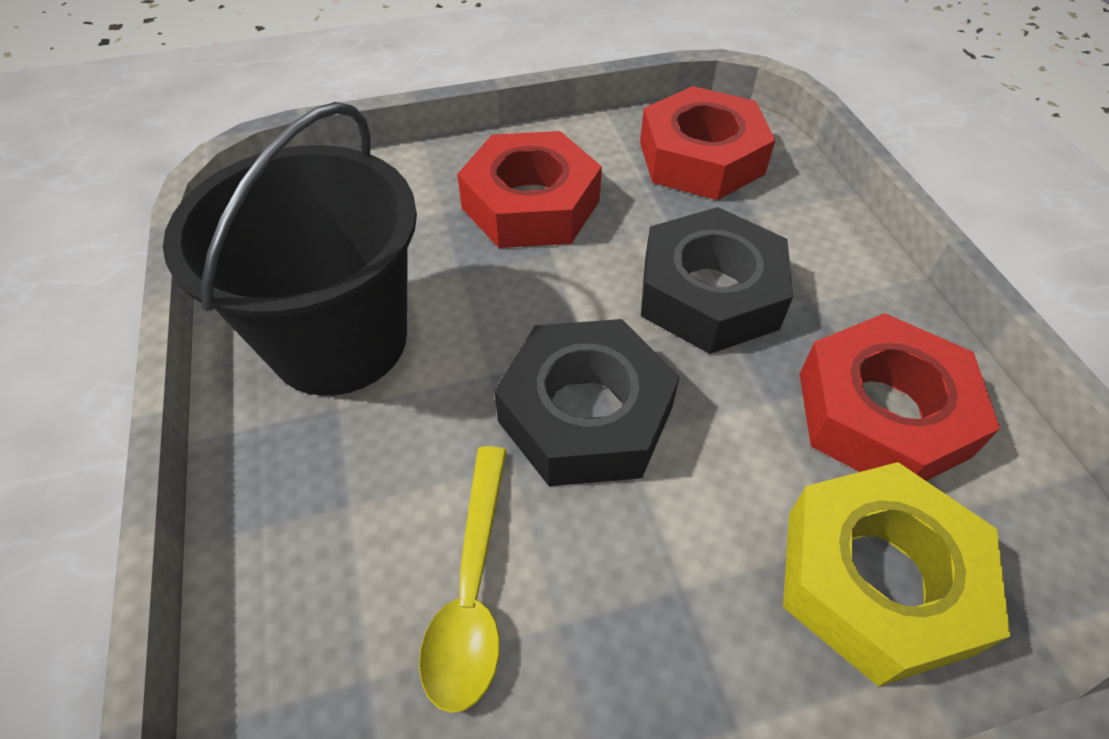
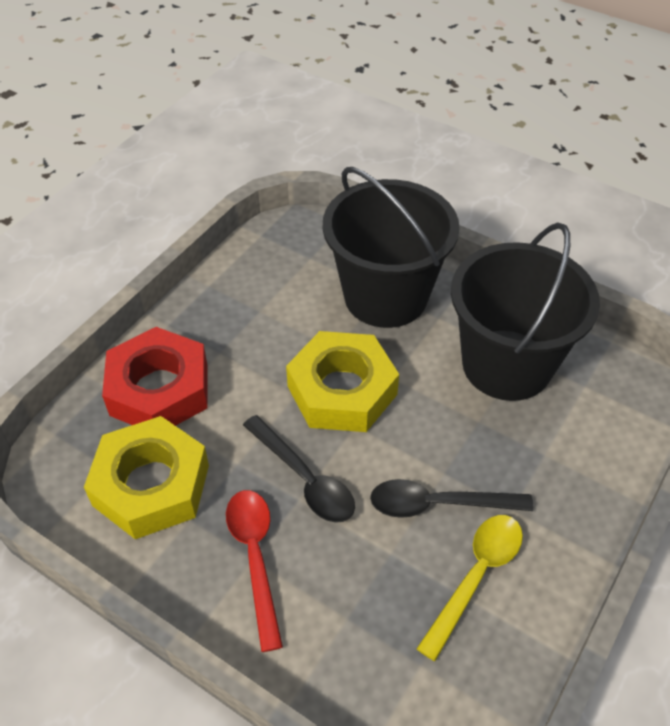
black bucket: 1 -> 2
black nut: 2 -> 0
black spoon: 0 -> 2
red nut: 3 -> 1
red spoon: 0 -> 1
yellow nut: 1 -> 2

